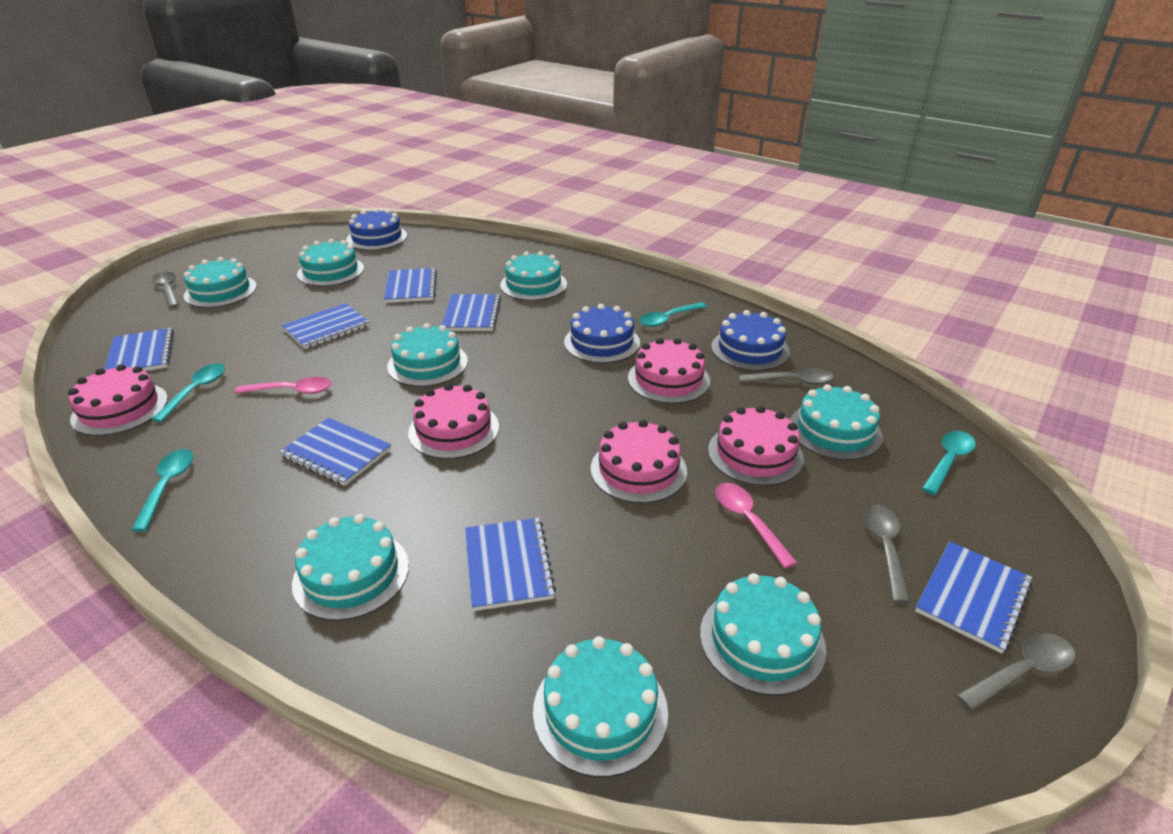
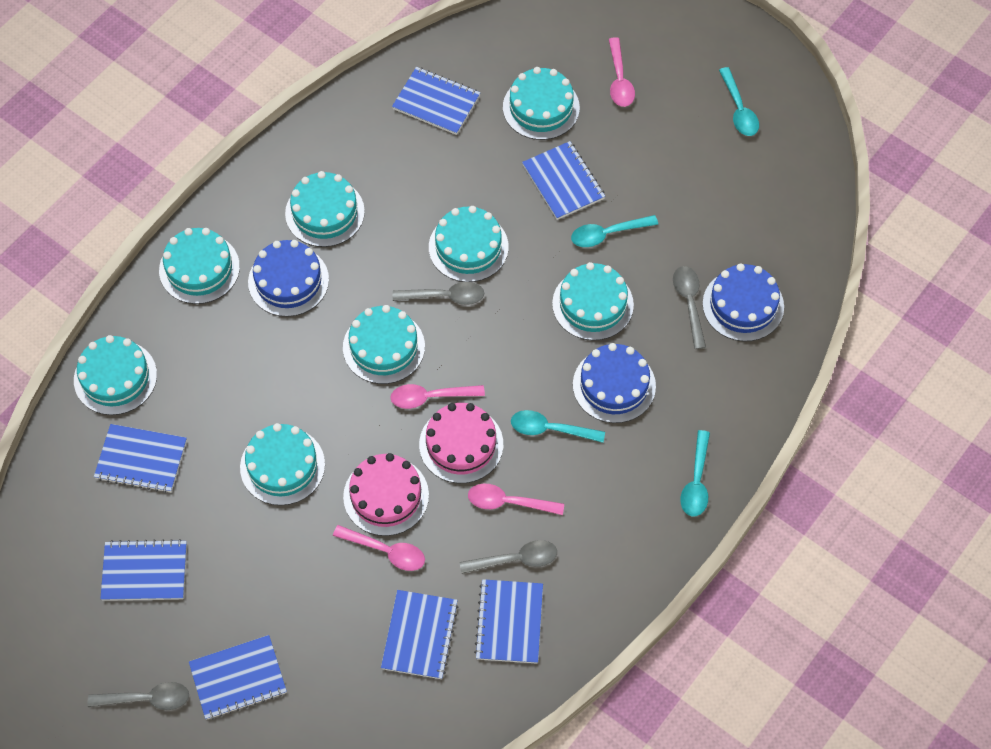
pink cake: 5 -> 2
pink spoon: 2 -> 4

